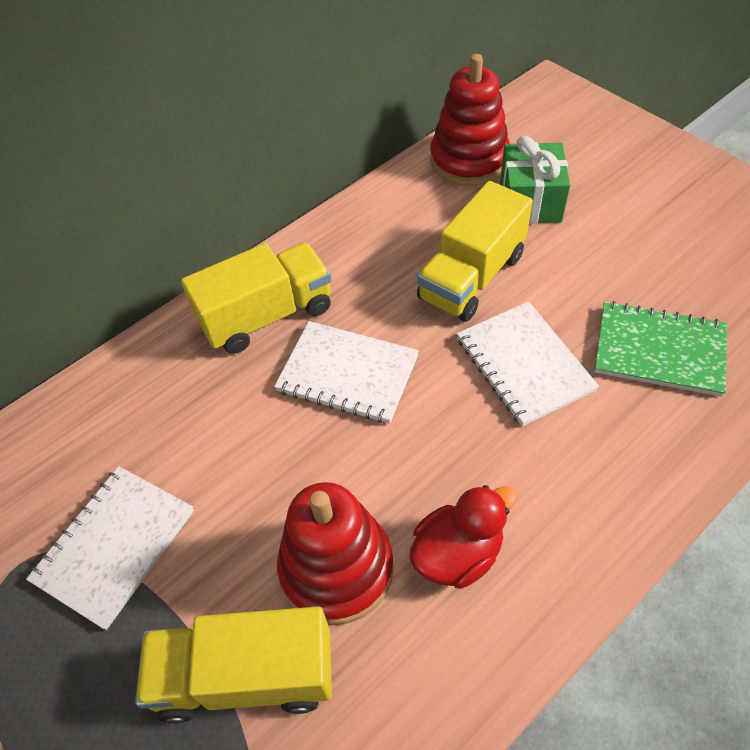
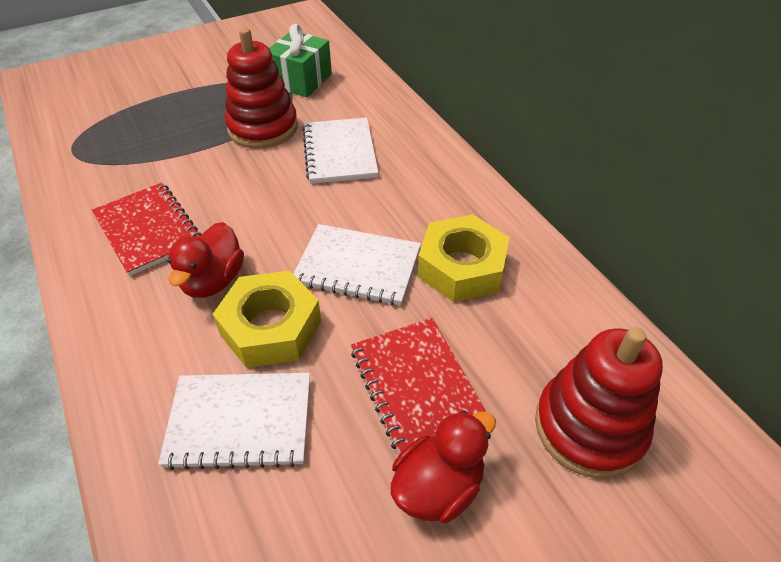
green notebook: 1 -> 0
red duck: 1 -> 2
red notebook: 0 -> 2
yellow nut: 0 -> 2
yellow truck: 3 -> 0

